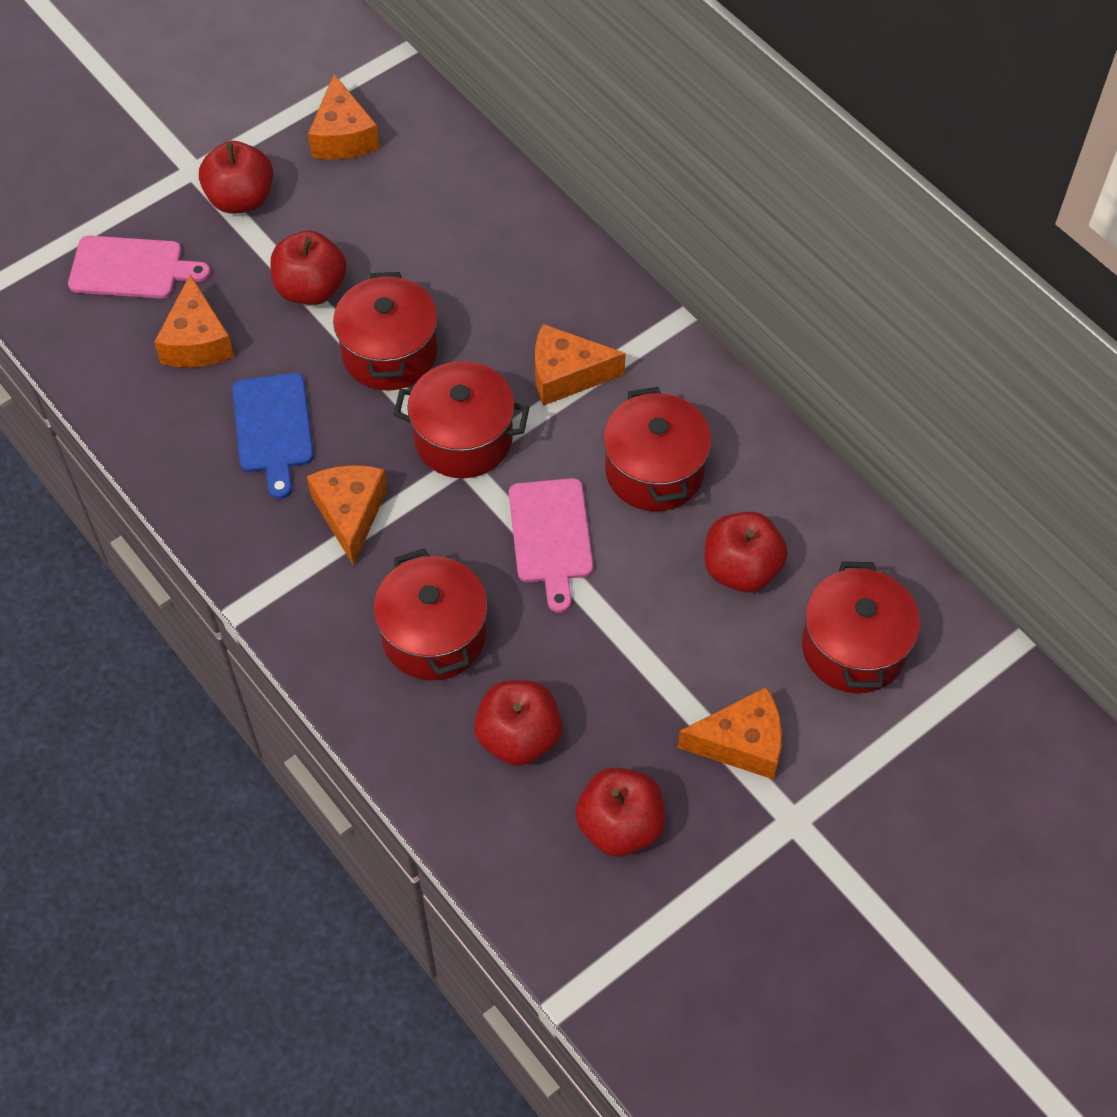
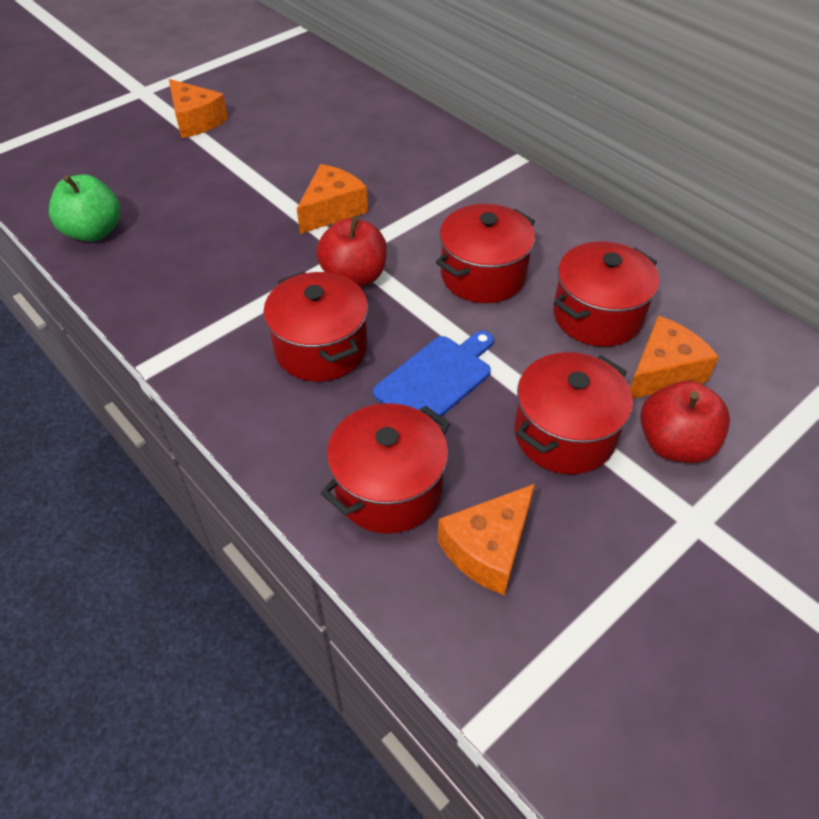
green apple: 0 -> 1
orange cheese: 5 -> 4
pink cutting board: 2 -> 0
red apple: 5 -> 2

